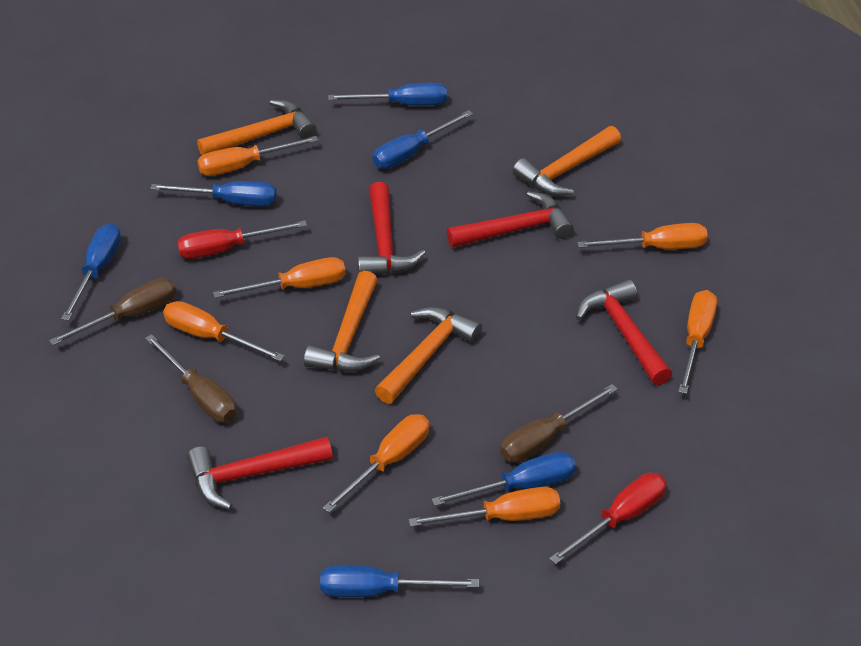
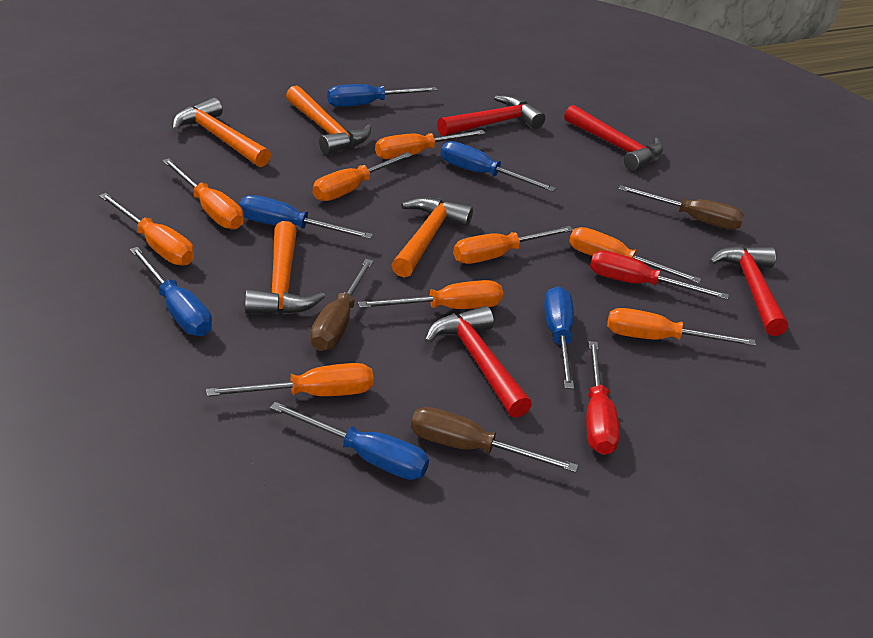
orange screwdriver: 7 -> 9

